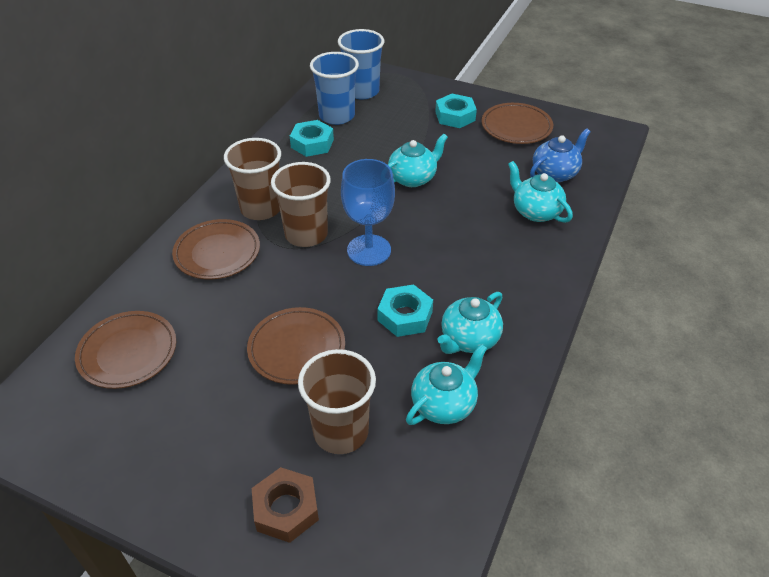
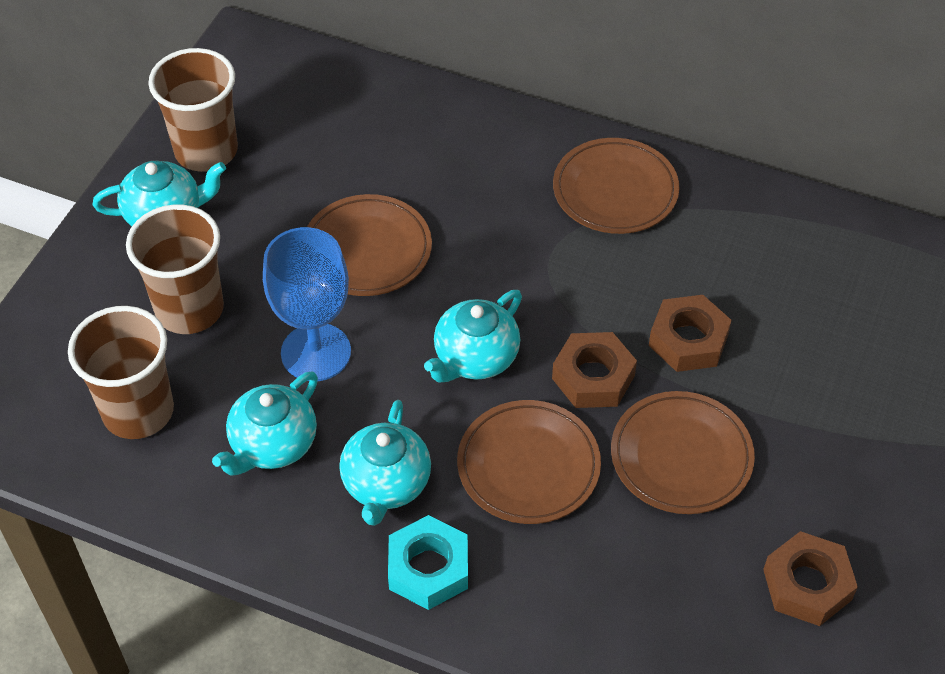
blue cup: 2 -> 0
blue teapot: 1 -> 0
brown nut: 1 -> 3
turquoise nut: 3 -> 1

